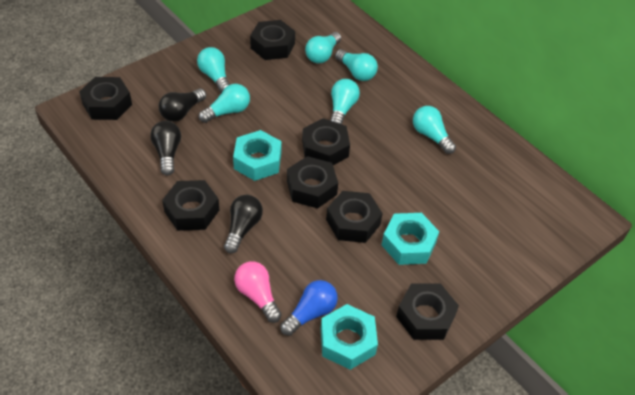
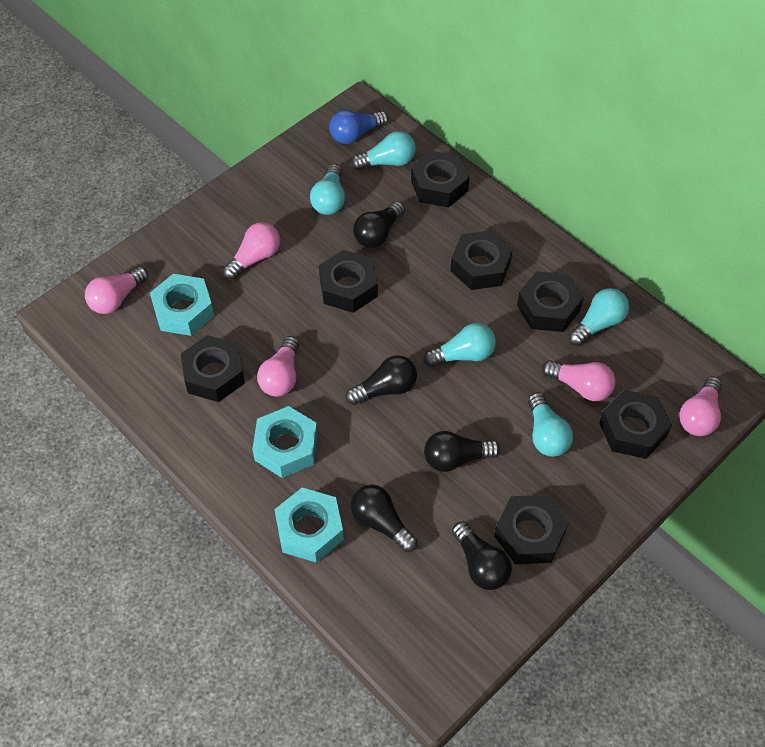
black light bulb: 3 -> 5
pink light bulb: 1 -> 5
turquoise light bulb: 6 -> 5

